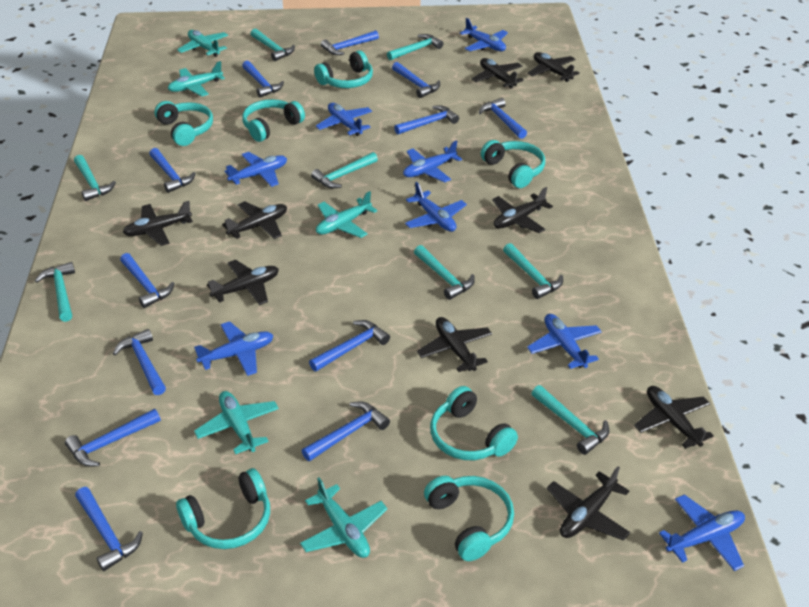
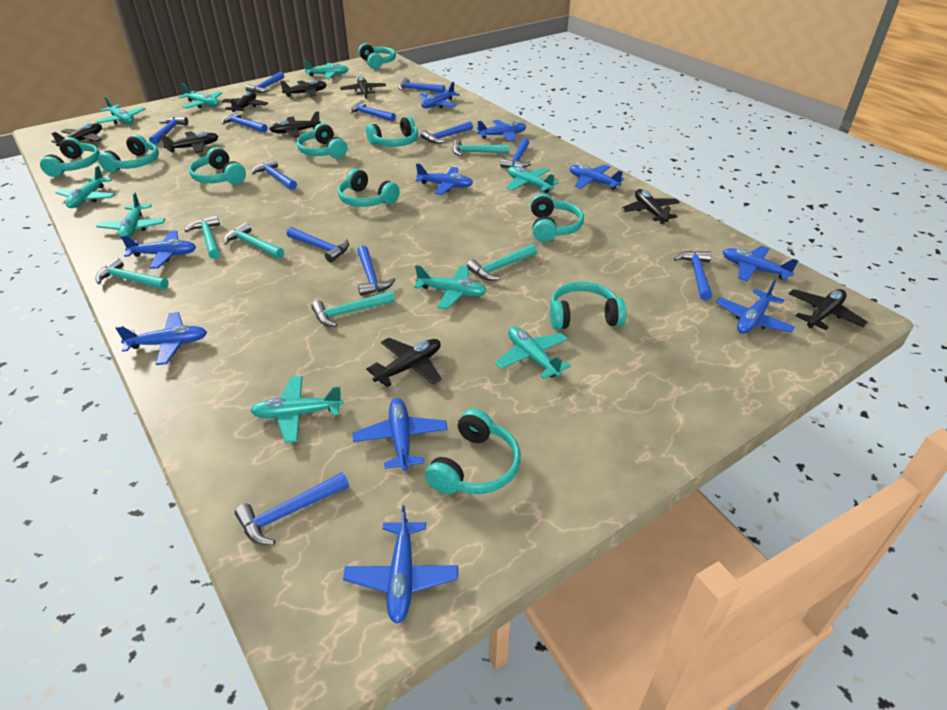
blue plane: 8 -> 10
turquoise hammer: 8 -> 6
turquoise headphones: 7 -> 10
turquoise plane: 5 -> 9

